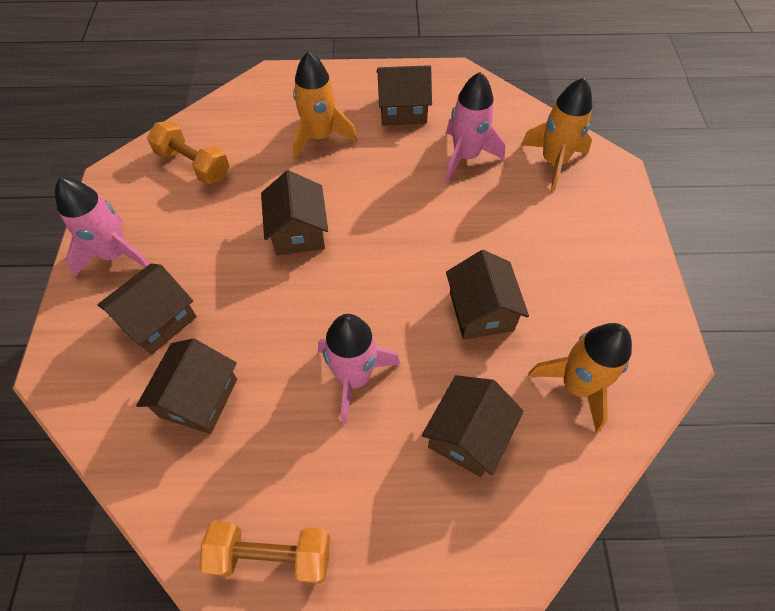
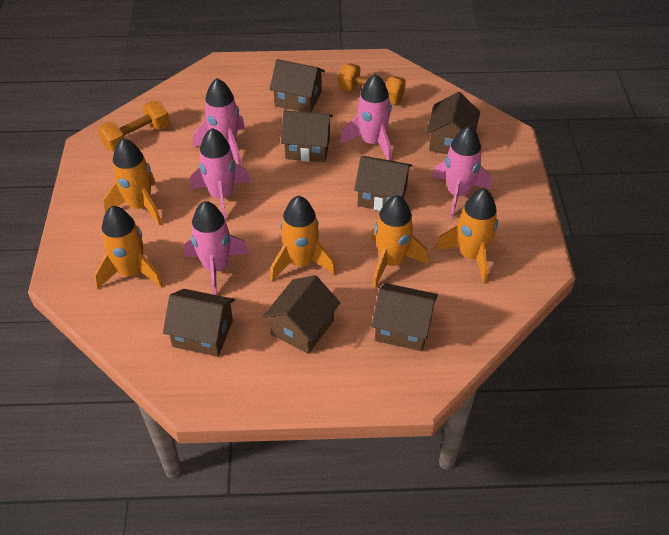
brown house: 6 -> 7
orange rocket: 3 -> 5
pink rocket: 3 -> 5

